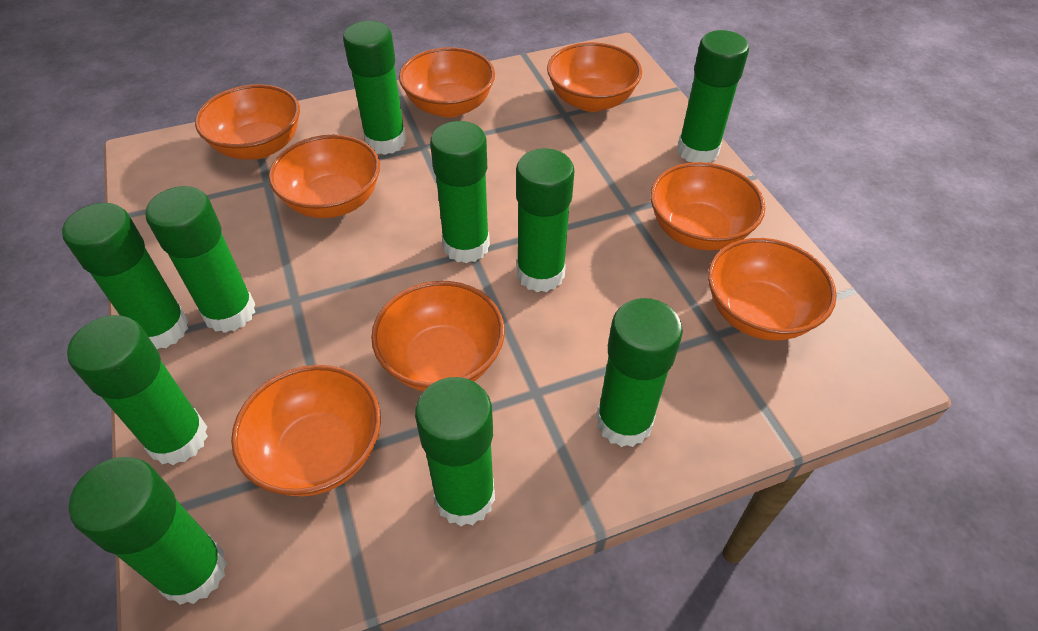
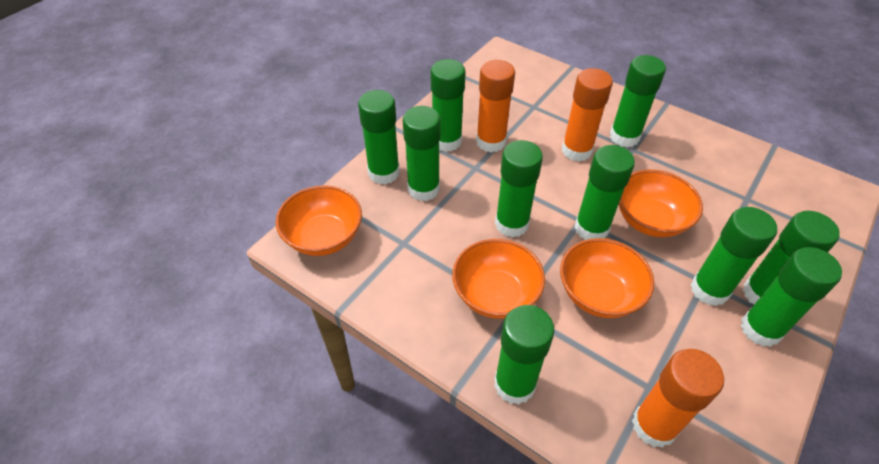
orange bowl: 8 -> 4
orange glue stick: 0 -> 3

